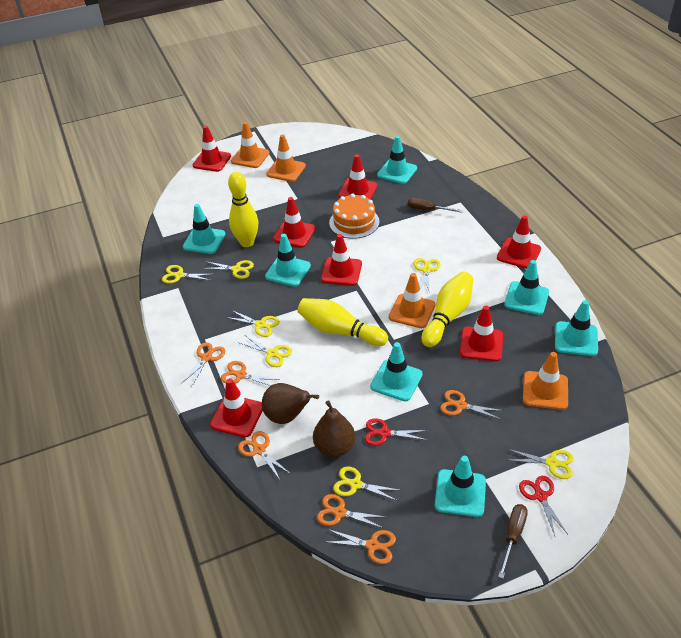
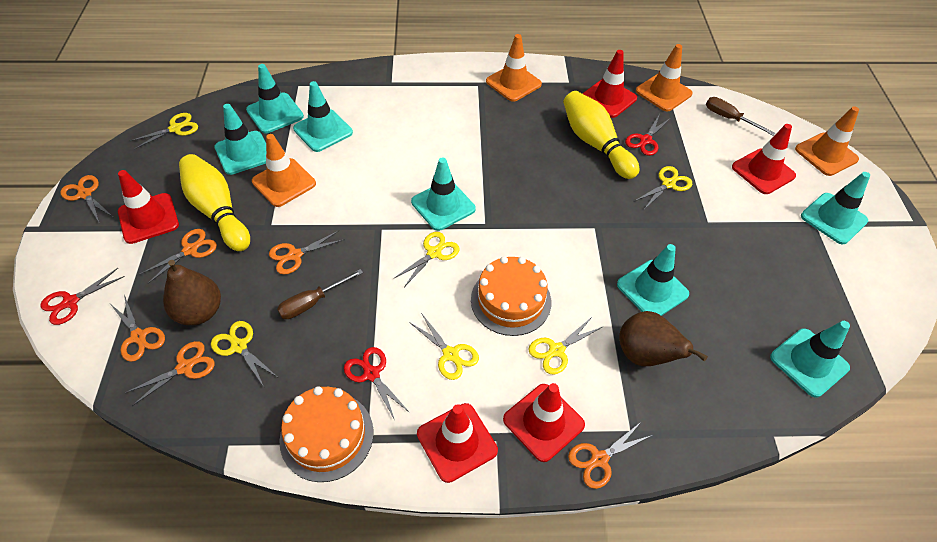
orange cake: 1 -> 2
red scissors: 2 -> 3
red traffic cone: 7 -> 5
yellow bowling pin: 3 -> 2
yellow scissors: 7 -> 6

